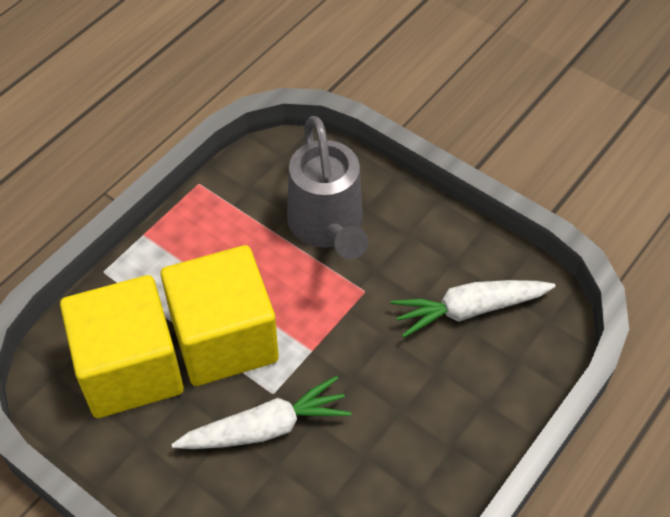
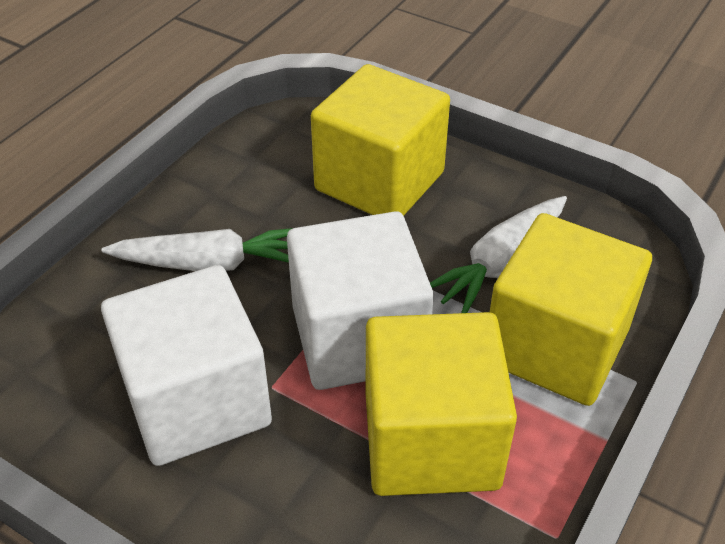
grey watering can: 1 -> 0
white cube: 0 -> 2
yellow cube: 2 -> 3

